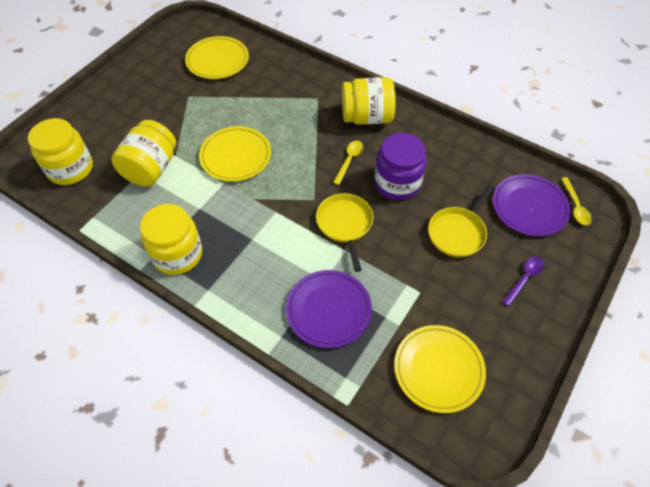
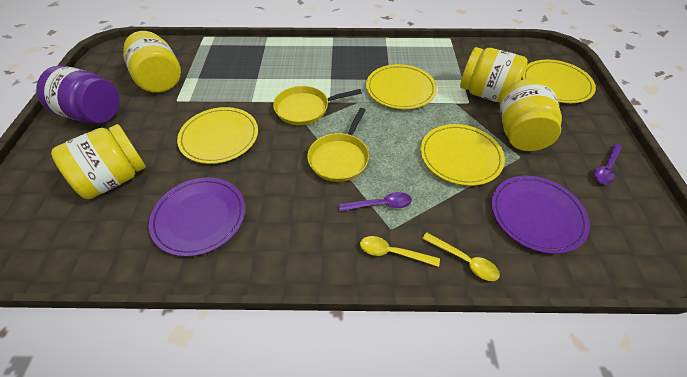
purple spoon: 1 -> 2
yellow plate: 3 -> 4

